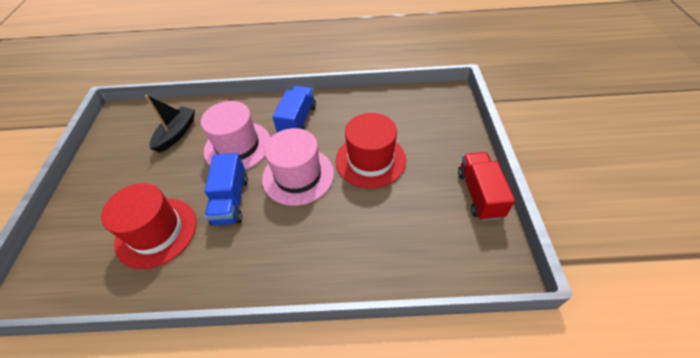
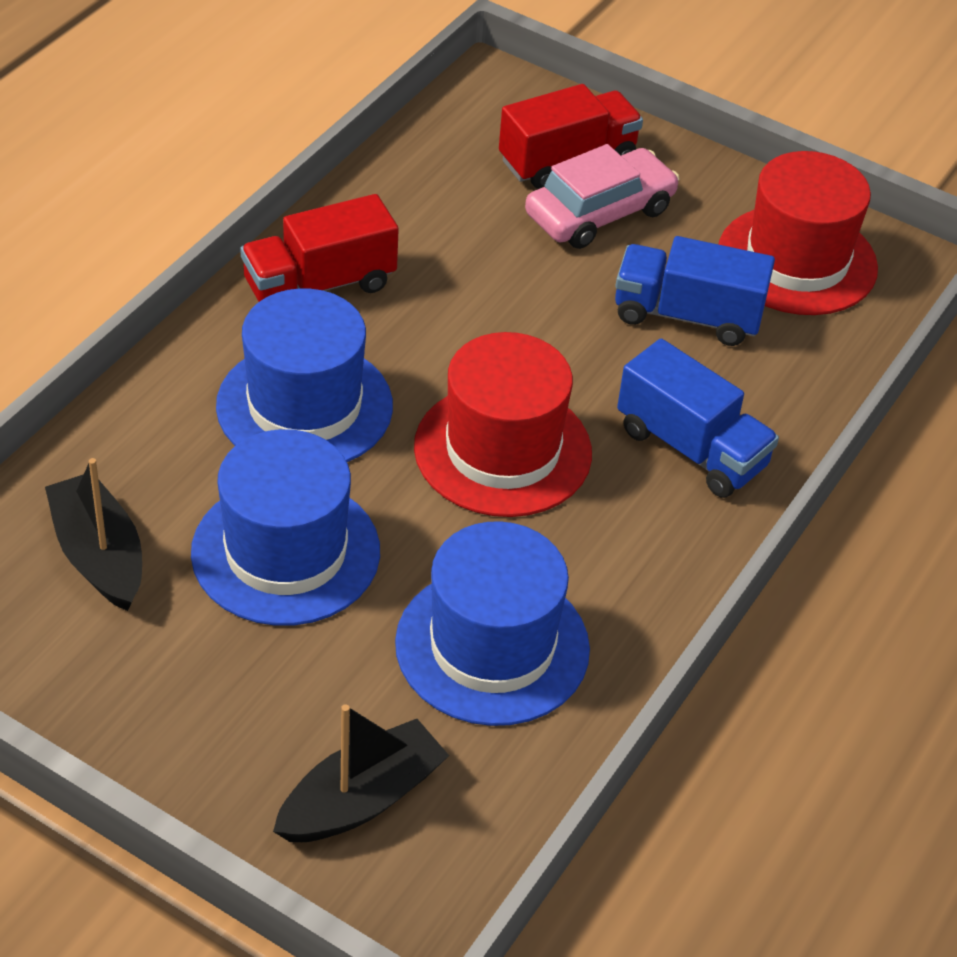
black boat: 1 -> 2
blue hat: 0 -> 3
pink car: 0 -> 1
pink hat: 2 -> 0
red truck: 1 -> 2

